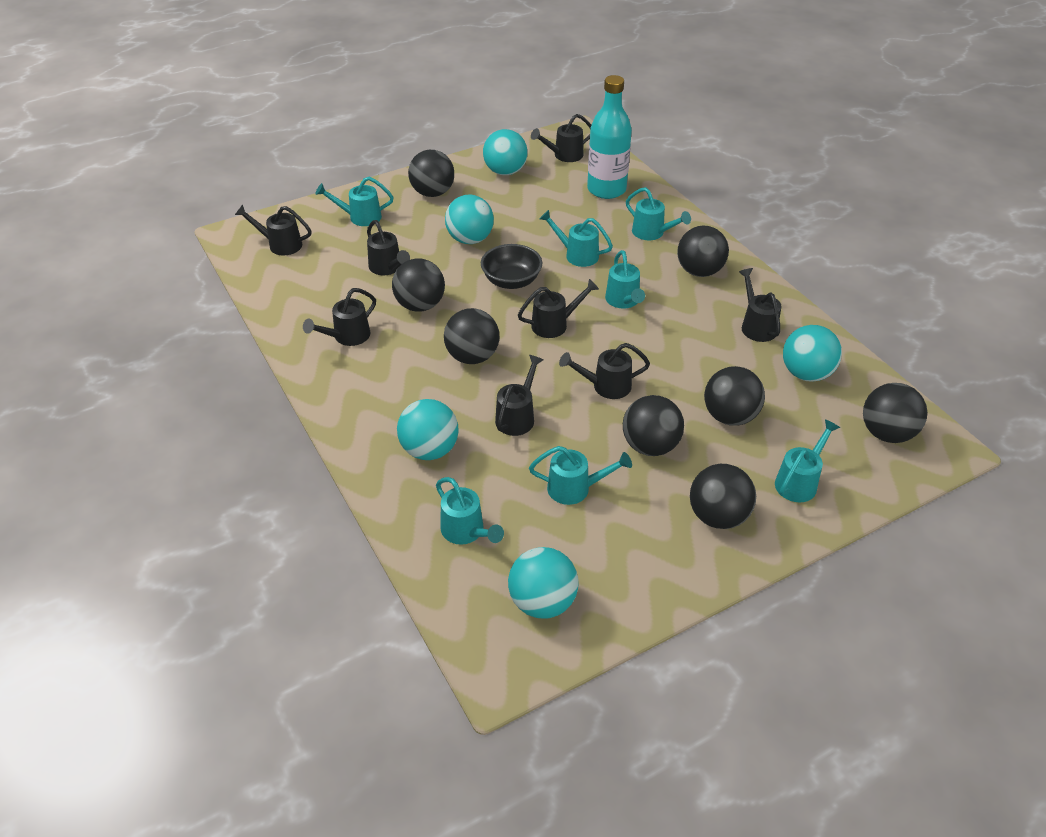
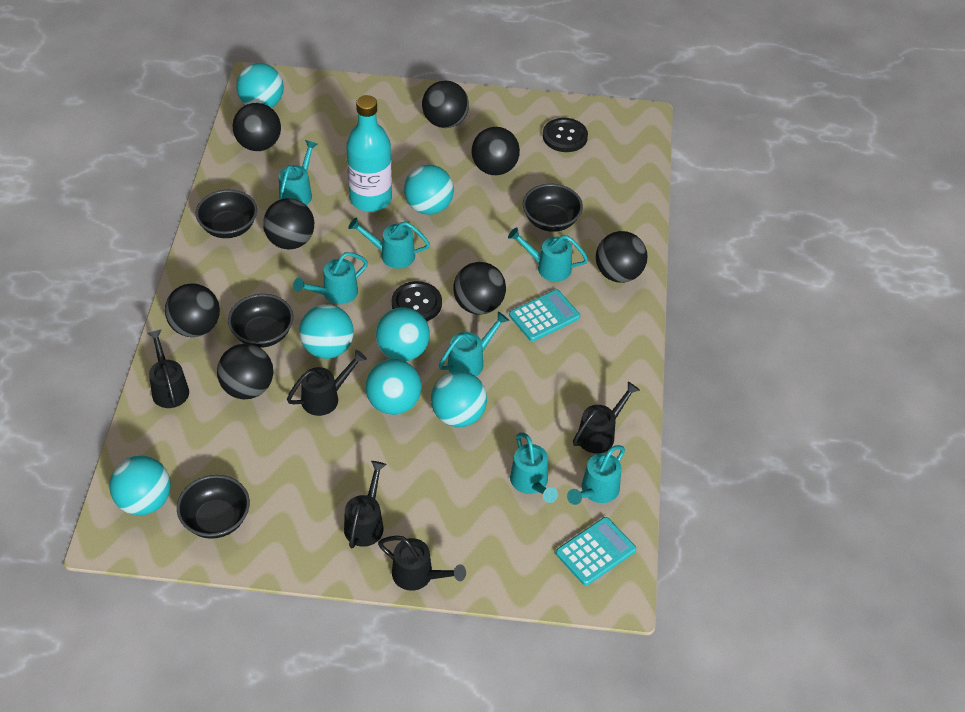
black bowl: 1 -> 4
black button: 0 -> 2
black watering can: 8 -> 5
turquoise ball: 5 -> 7
turquoise calculator: 0 -> 2

